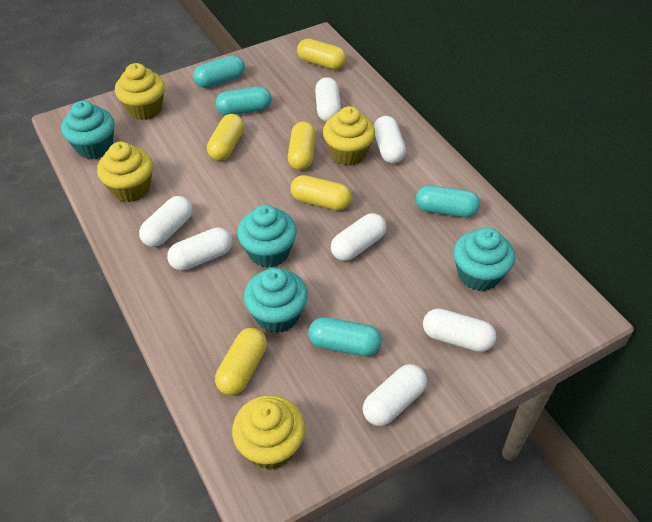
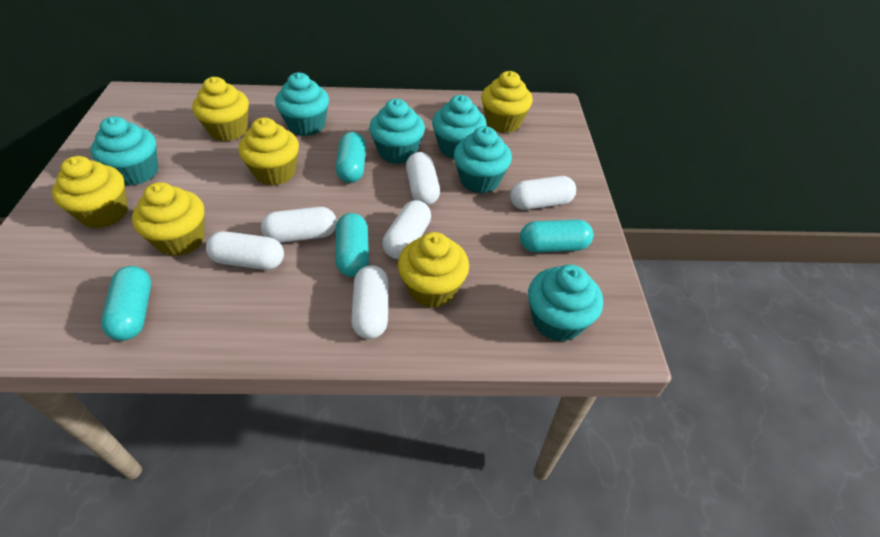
turquoise cupcake: 4 -> 6
white capsule: 7 -> 6
yellow capsule: 5 -> 0
yellow cupcake: 4 -> 6

